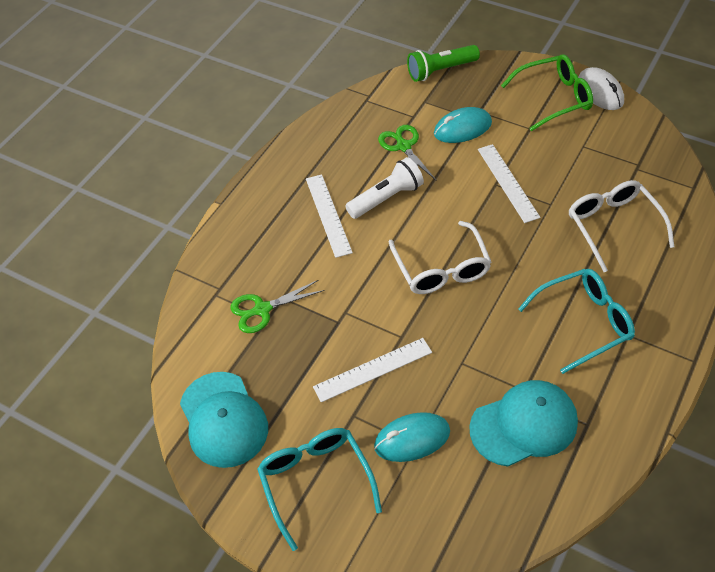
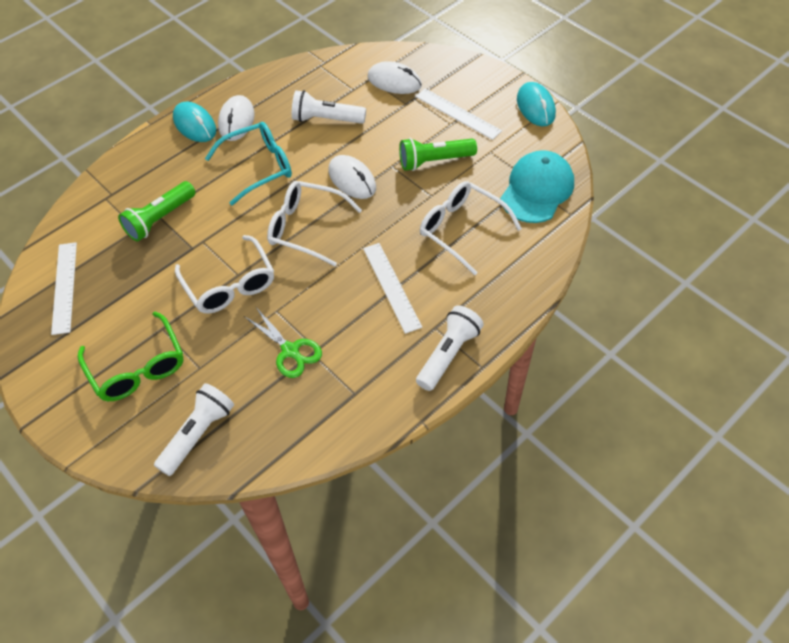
green flashlight: 1 -> 2
green scissors: 2 -> 1
turquoise cap: 2 -> 1
turquoise glasses: 2 -> 1
white flashlight: 1 -> 3
white glasses: 2 -> 3
white mouse: 1 -> 3

